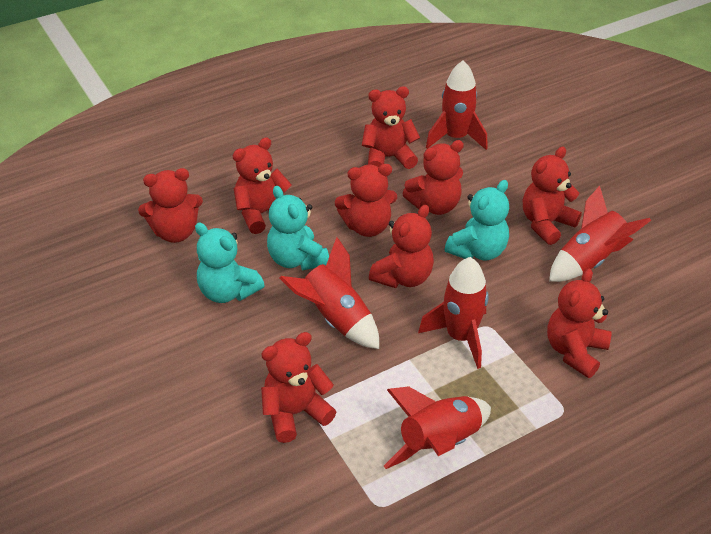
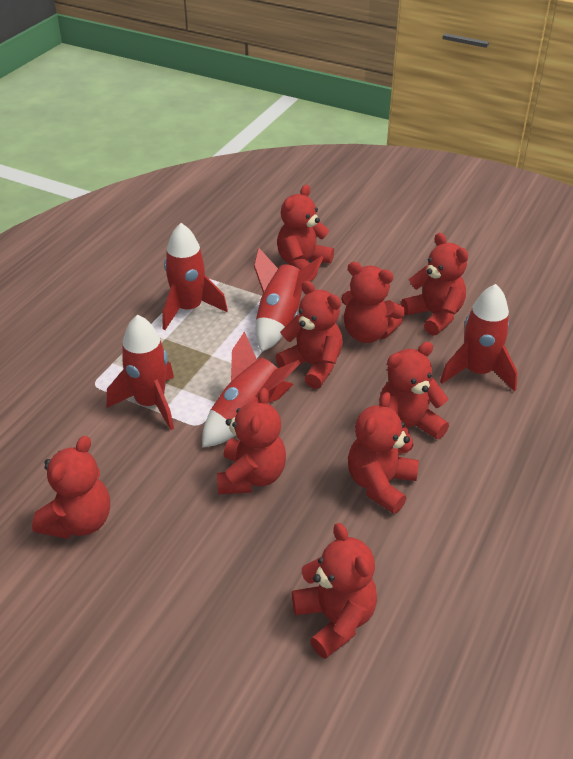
turquoise teddy bear: 3 -> 0

